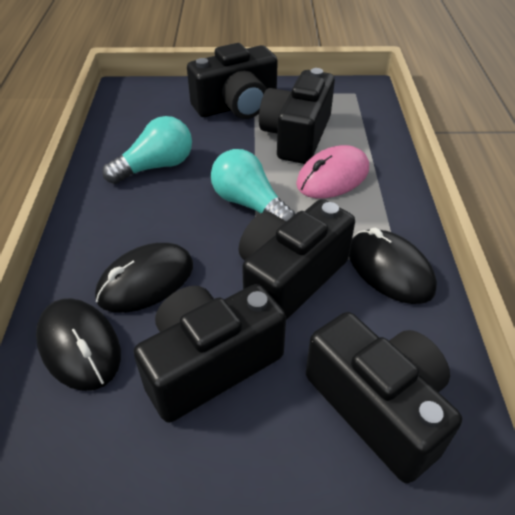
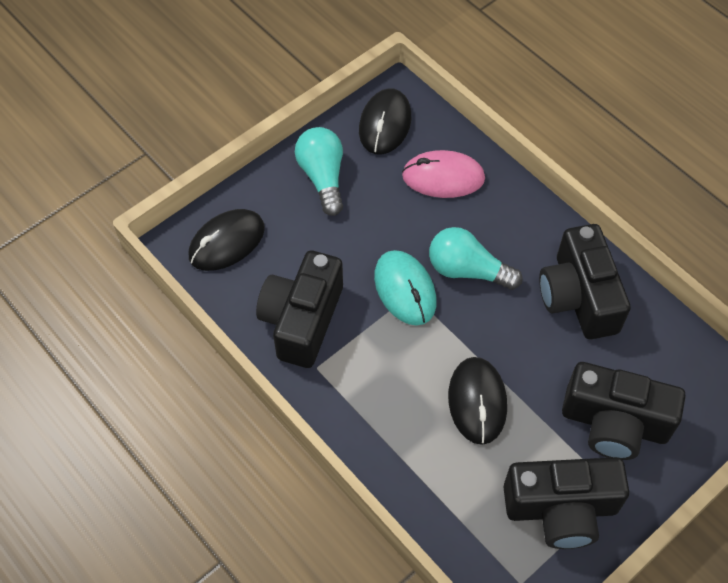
black camera: 5 -> 4
turquoise mouse: 0 -> 1

